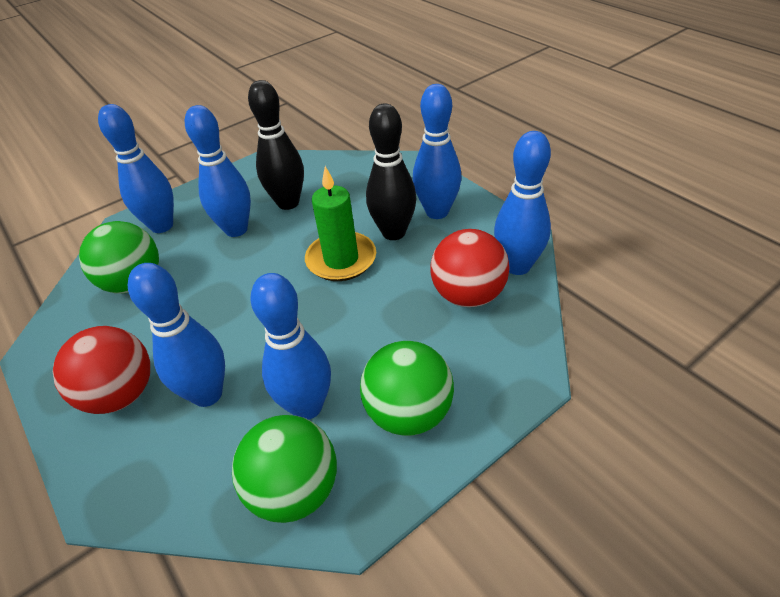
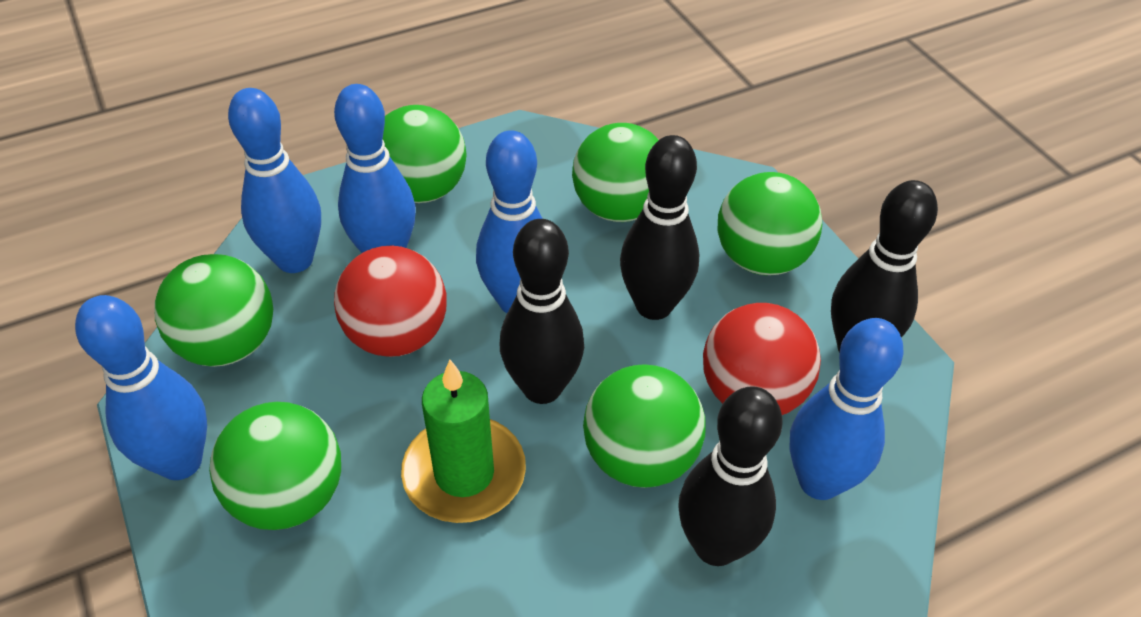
black bowling pin: 2 -> 4
blue bowling pin: 6 -> 5
green ball: 3 -> 6

